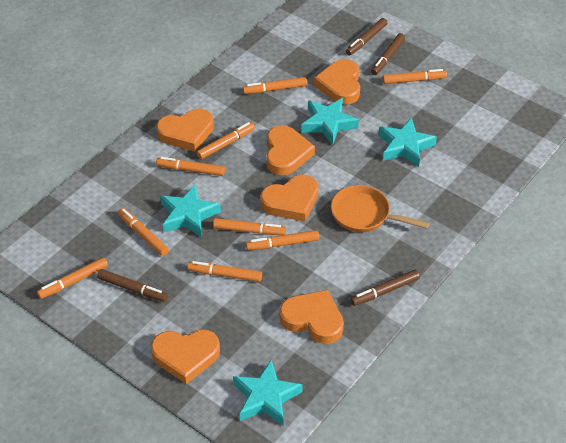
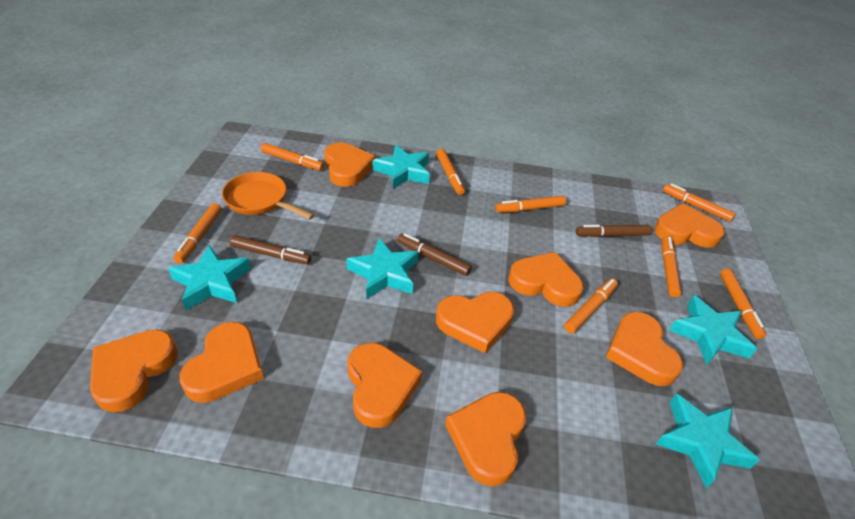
brown marker: 4 -> 3
orange heart: 6 -> 9
orange marker: 9 -> 8
turquoise star: 4 -> 5

